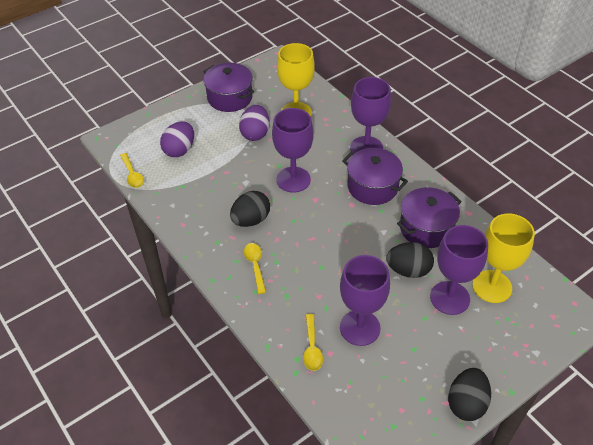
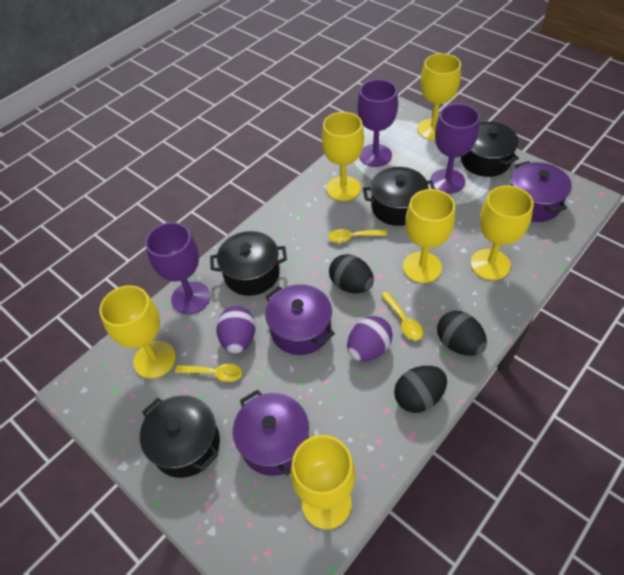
black pot: 0 -> 4
purple goblet: 4 -> 3
yellow goblet: 2 -> 6

